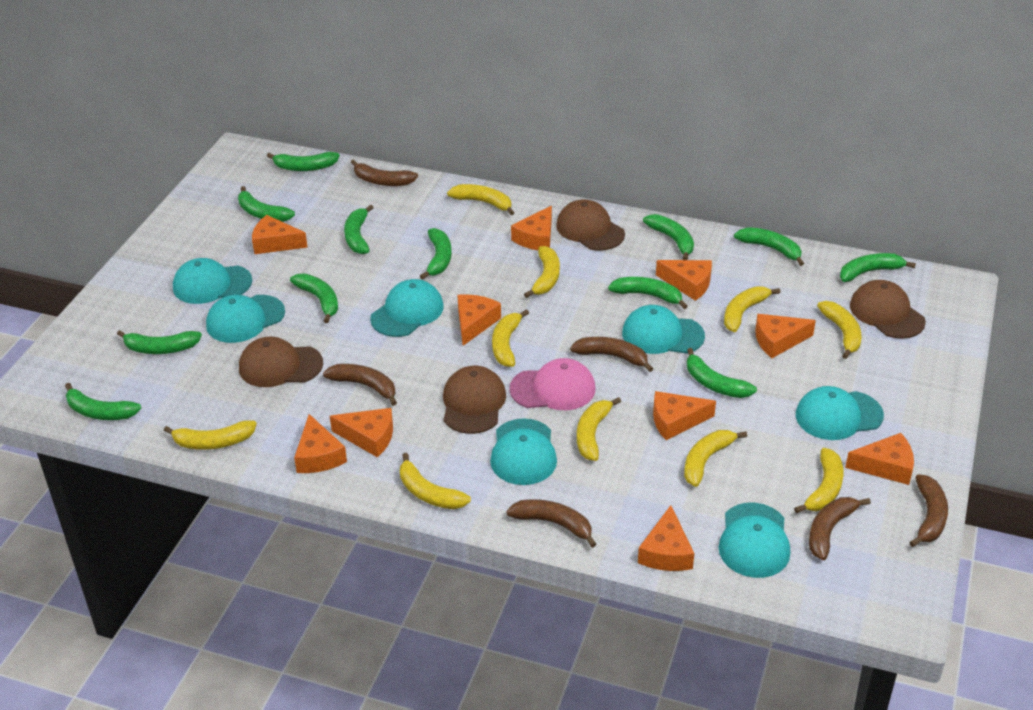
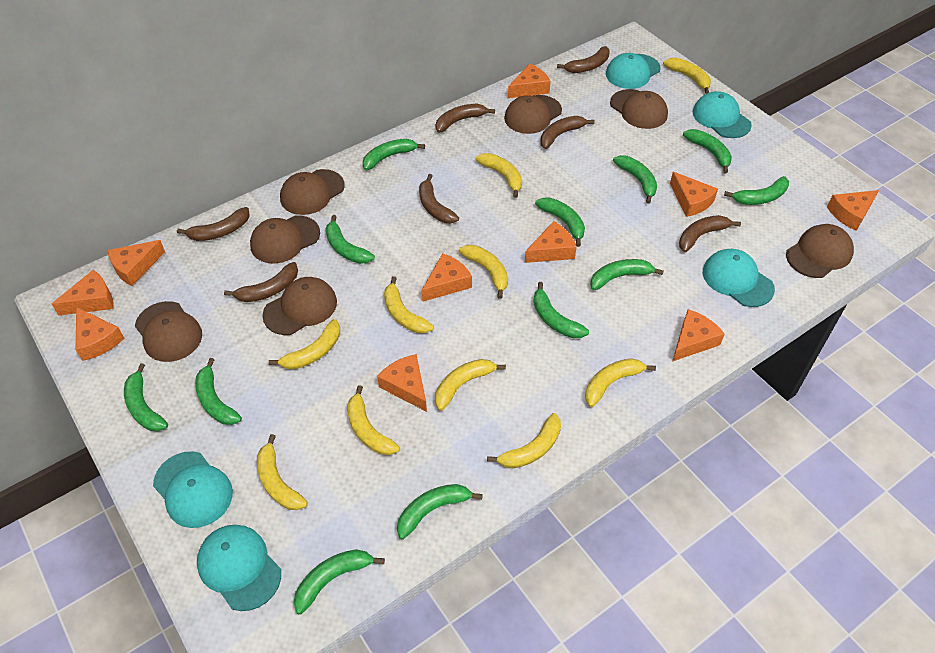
brown banana: 6 -> 7
brown cap: 4 -> 7
pink cap: 1 -> 0
turquoise cap: 7 -> 5

